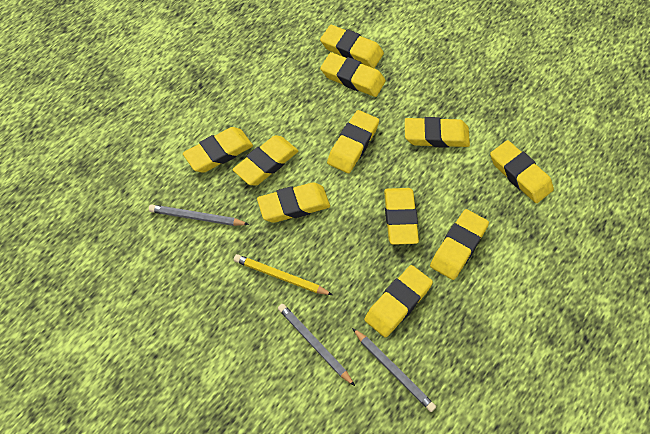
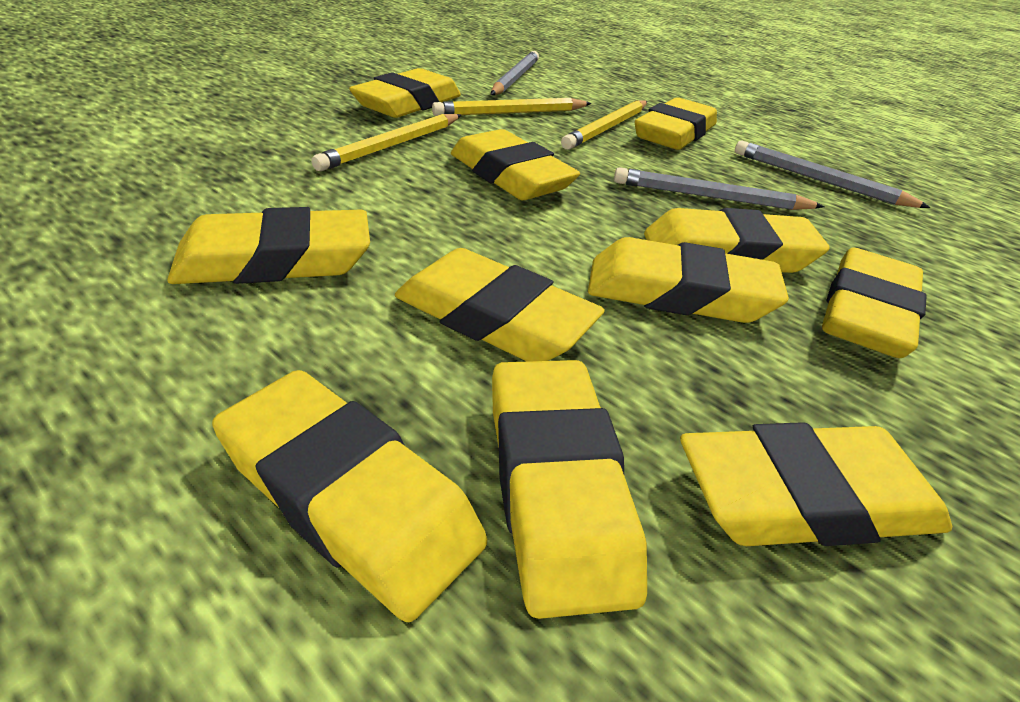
yellow pencil: 1 -> 3

